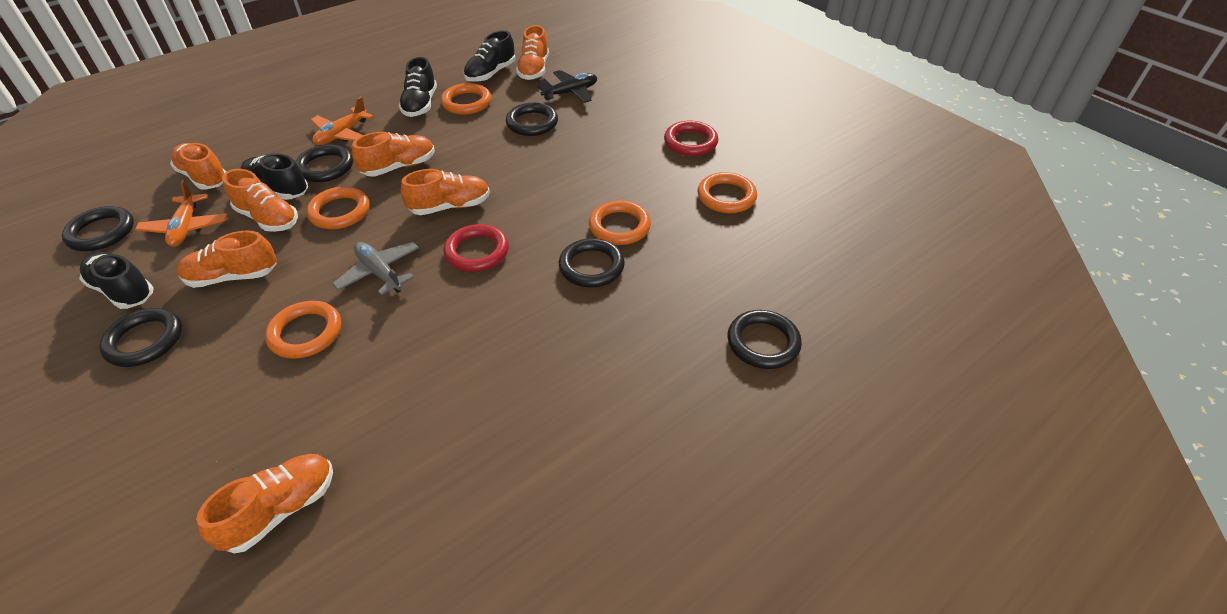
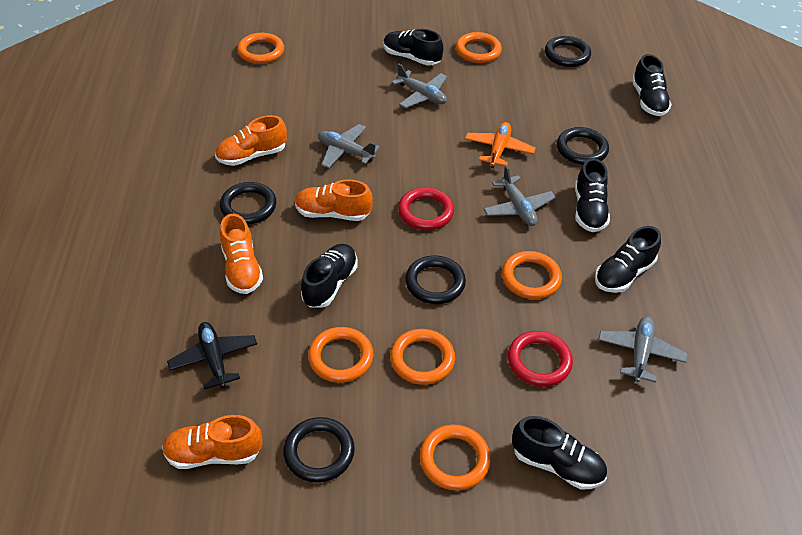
black ring: 6 -> 5
black shoe: 4 -> 6
grey plane: 1 -> 4
orange plane: 2 -> 1
orange ring: 5 -> 6
orange shoe: 7 -> 4

